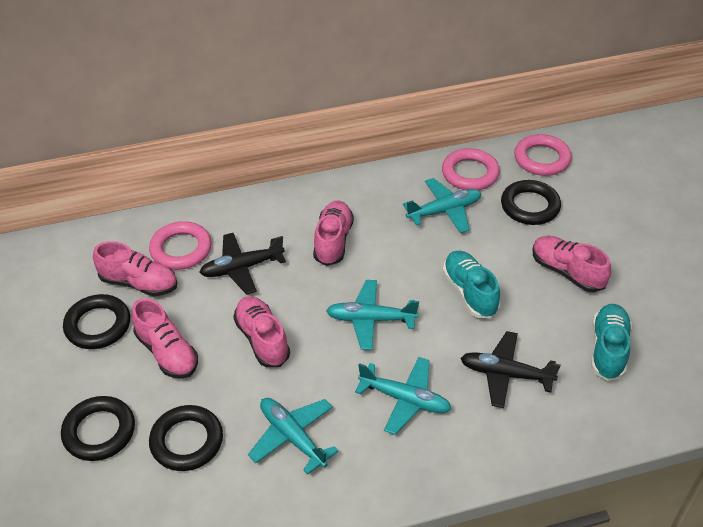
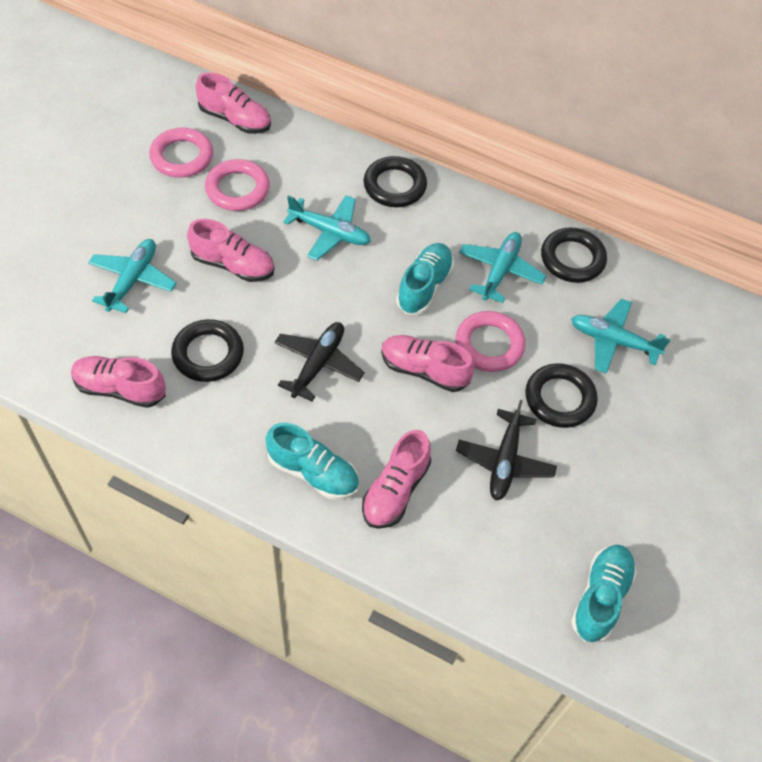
turquoise shoe: 2 -> 3

